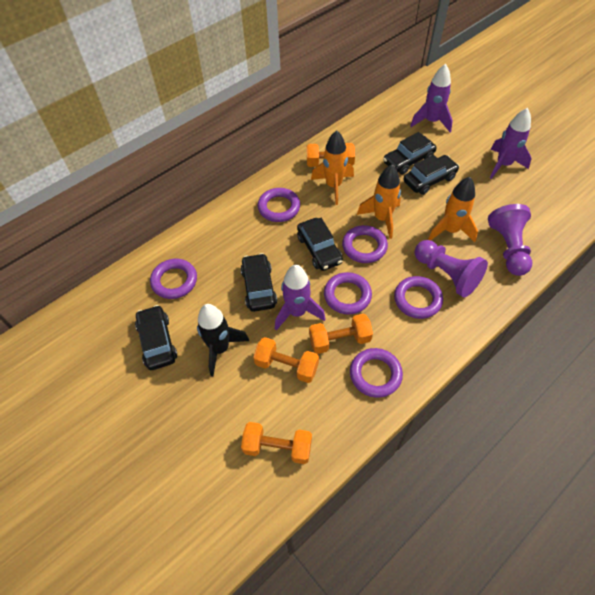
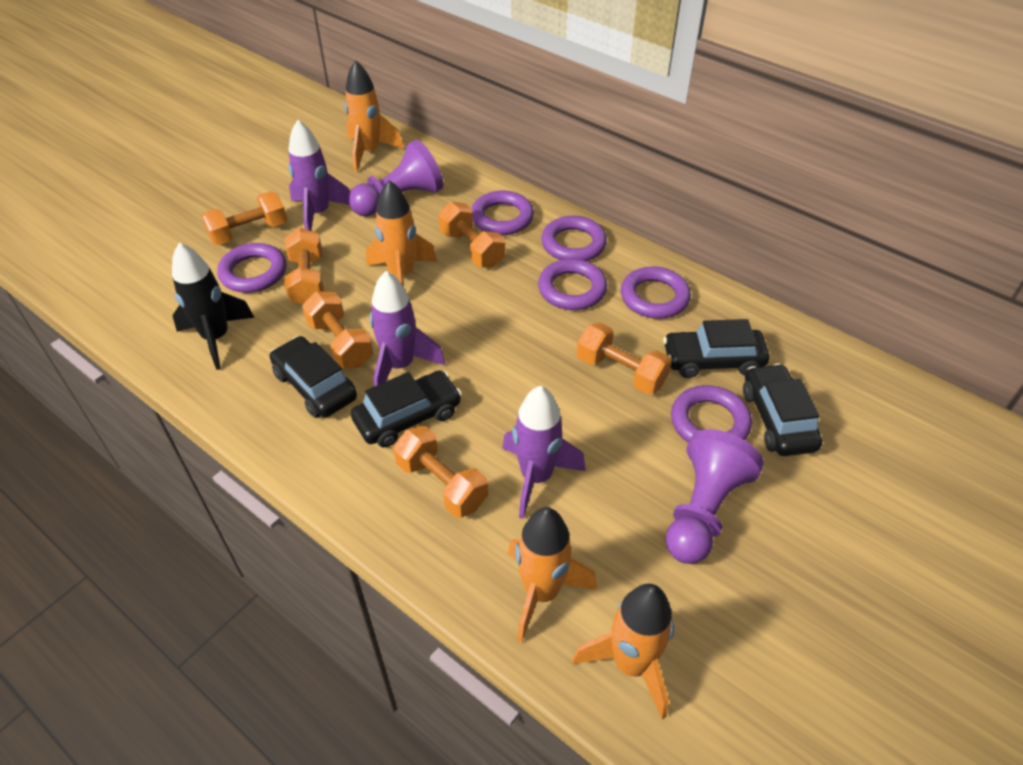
black car: 5 -> 4
orange dumbbell: 4 -> 6
orange rocket: 3 -> 4

